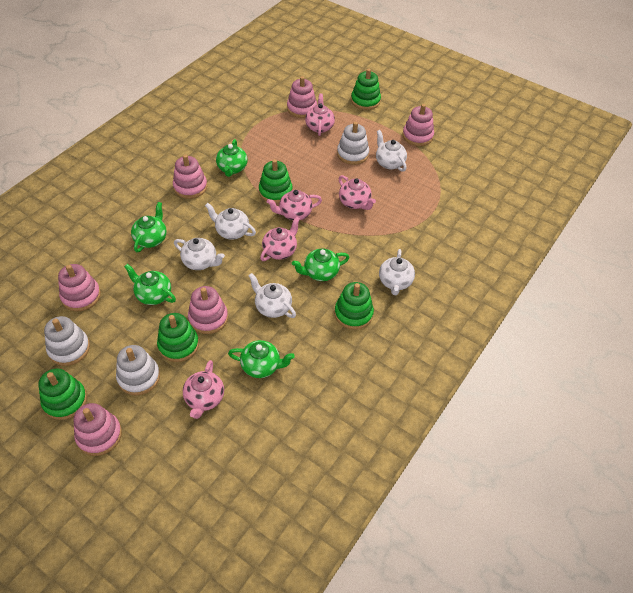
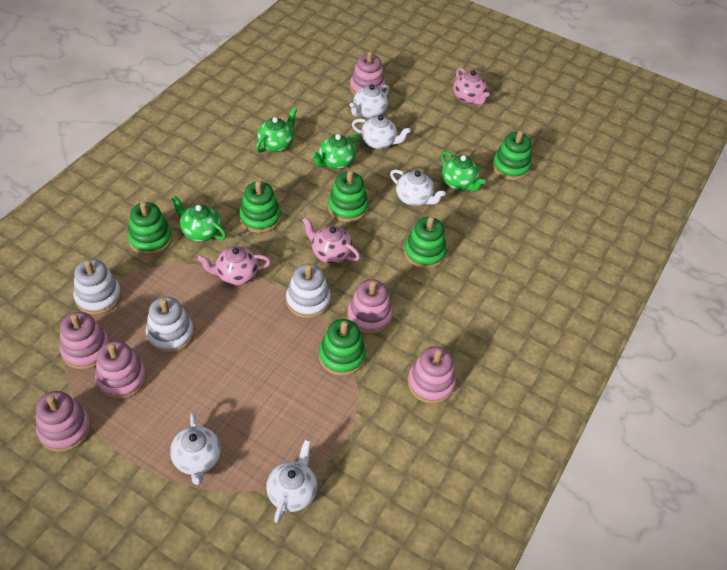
green stacking toy: 5 -> 6
green teapot: 5 -> 4
pink teapot: 5 -> 3

